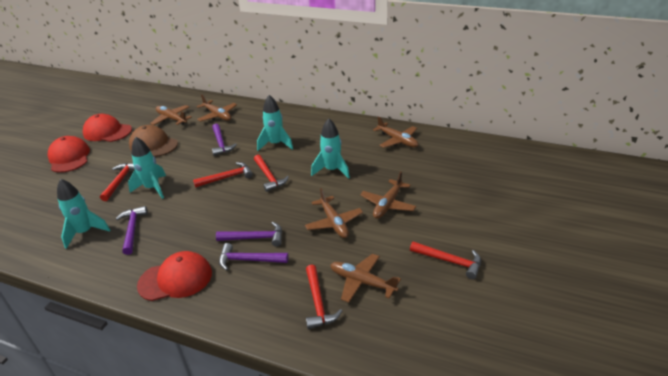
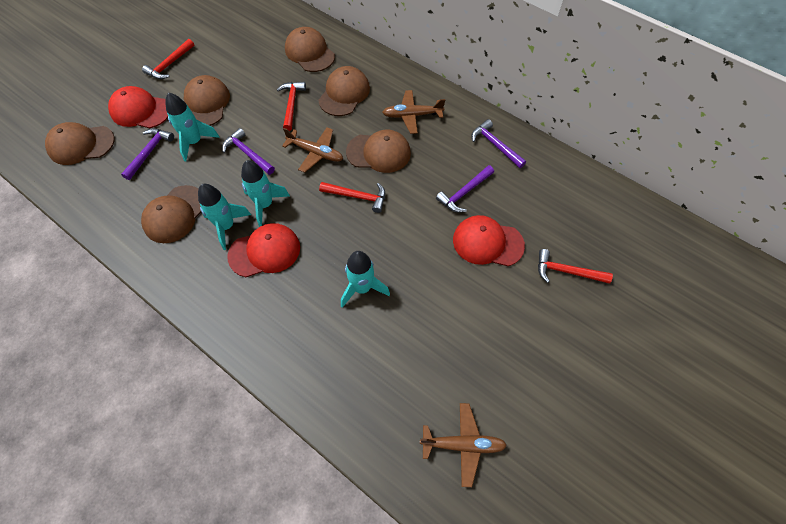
brown cap: 1 -> 6
brown plane: 6 -> 3
red hammer: 5 -> 4

